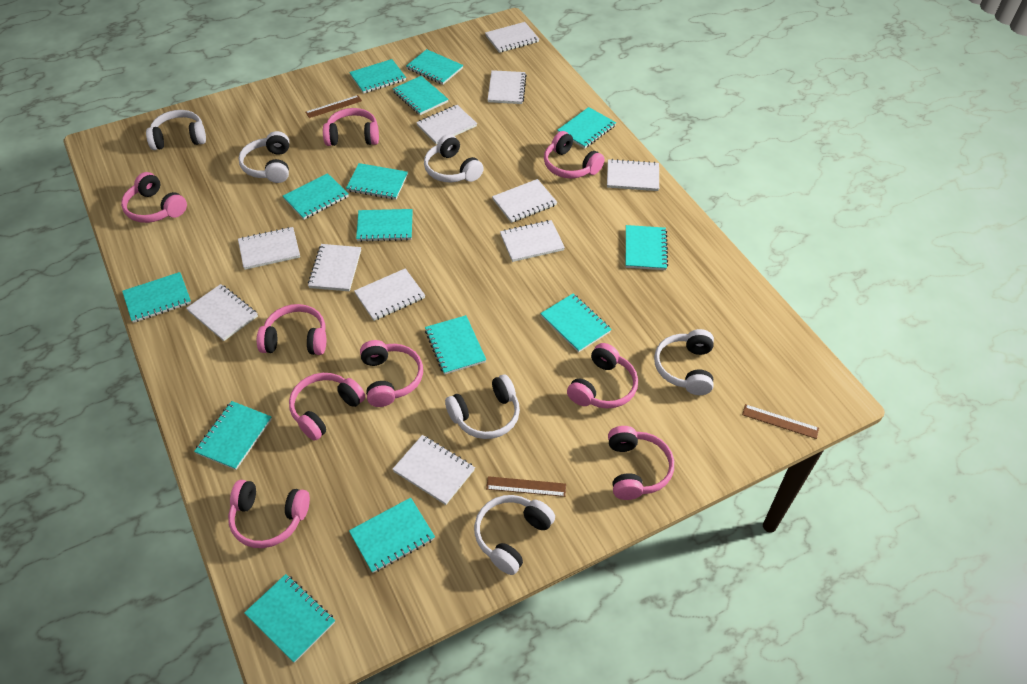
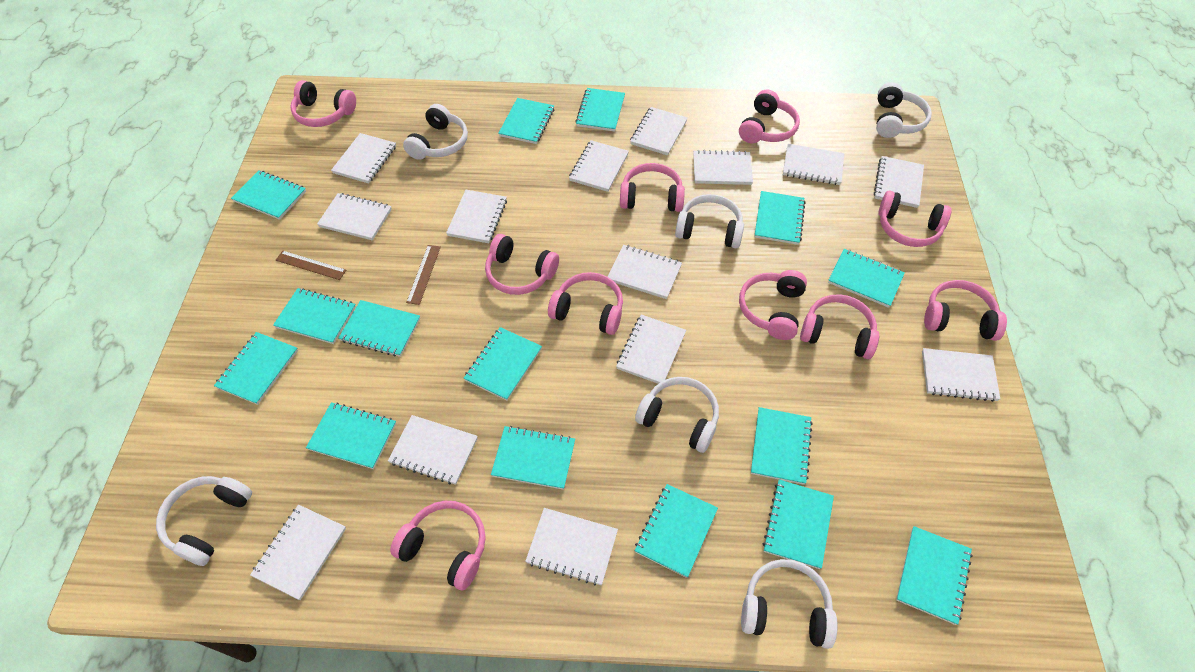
brown ruler: 3 -> 2
pink headphones: 9 -> 10
turquoise notebook: 14 -> 15
white notebook: 11 -> 14

